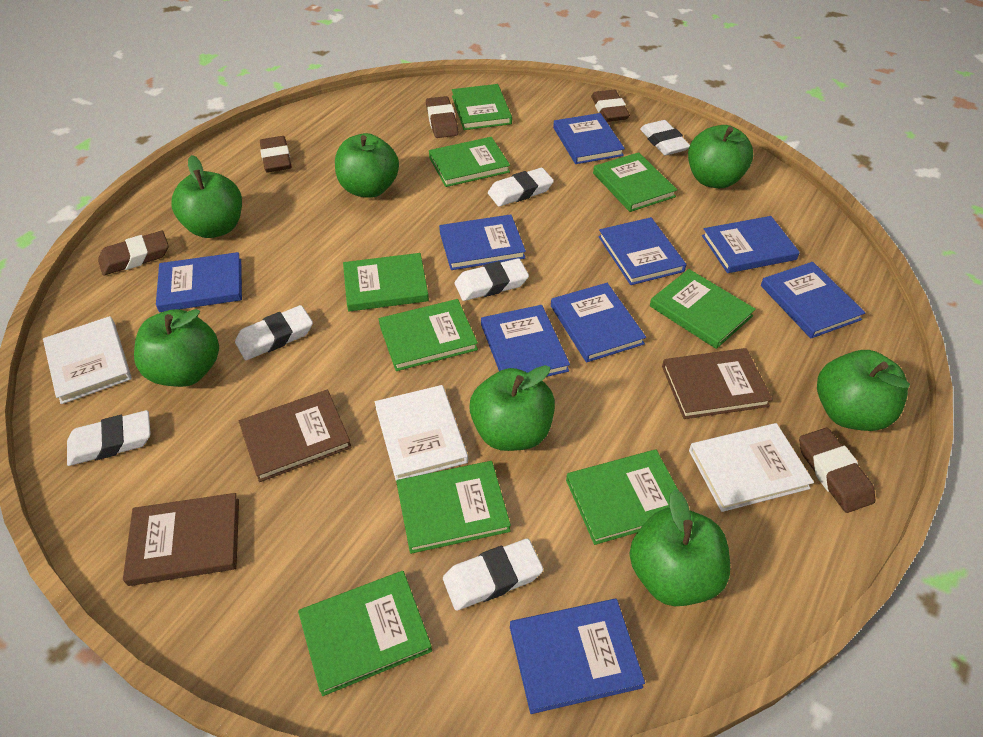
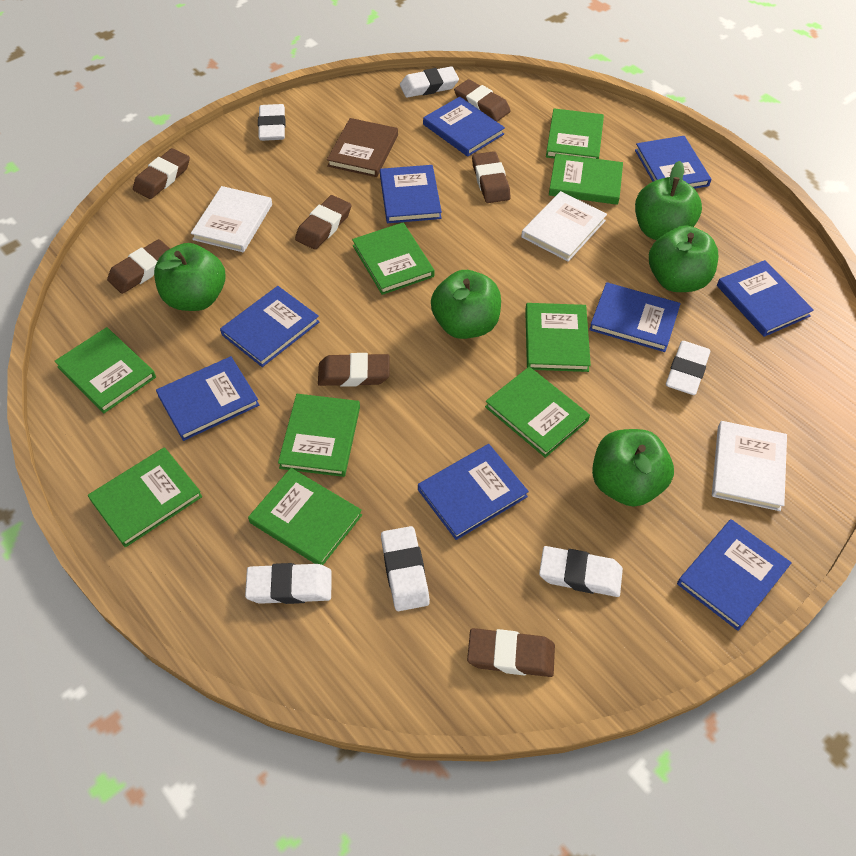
brown book: 3 -> 1
brown eraser: 5 -> 7
green apple: 7 -> 5

